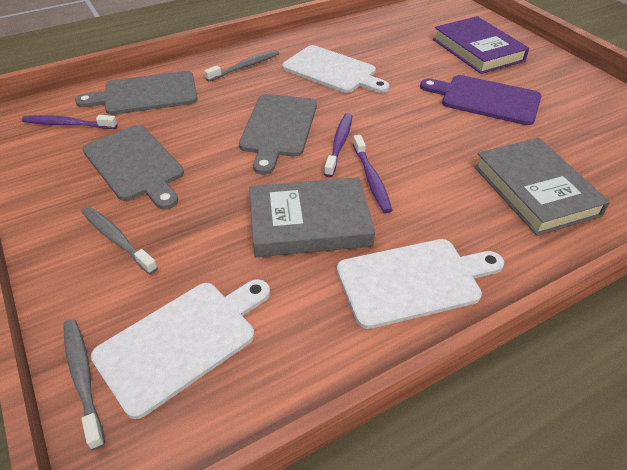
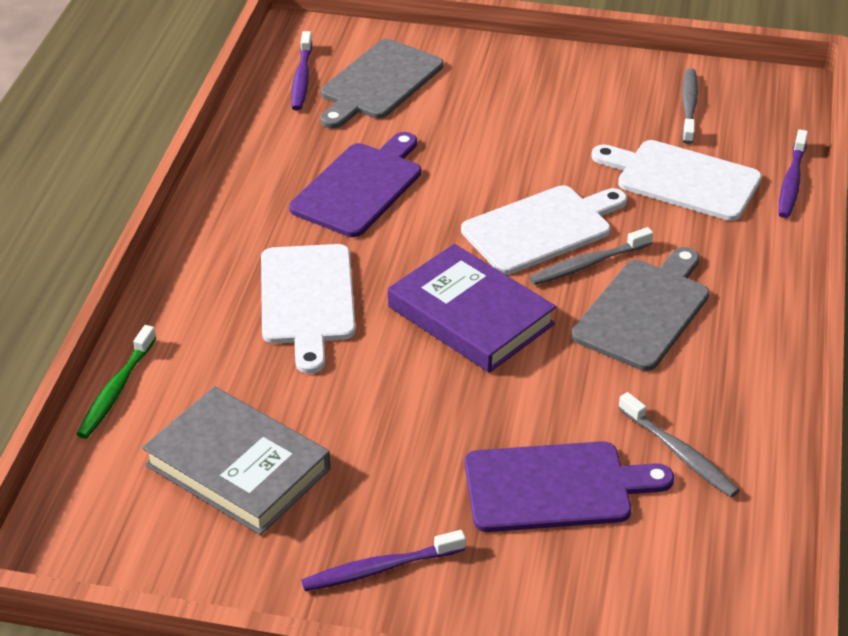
green toothbrush: 0 -> 1
grey book: 2 -> 1
grey cutting board: 3 -> 2
purple cutting board: 1 -> 2

